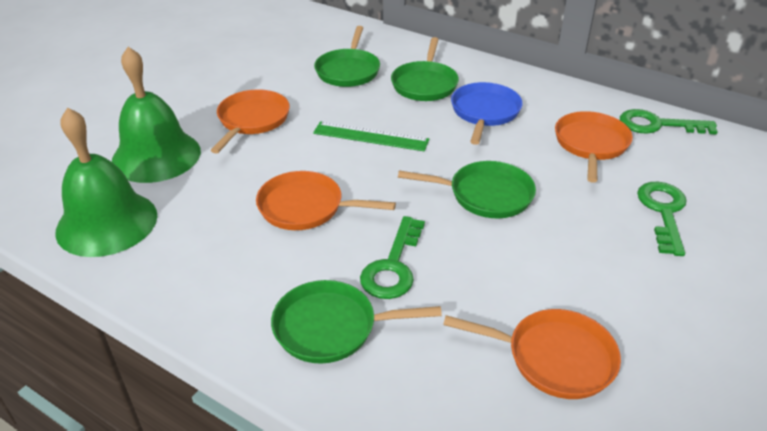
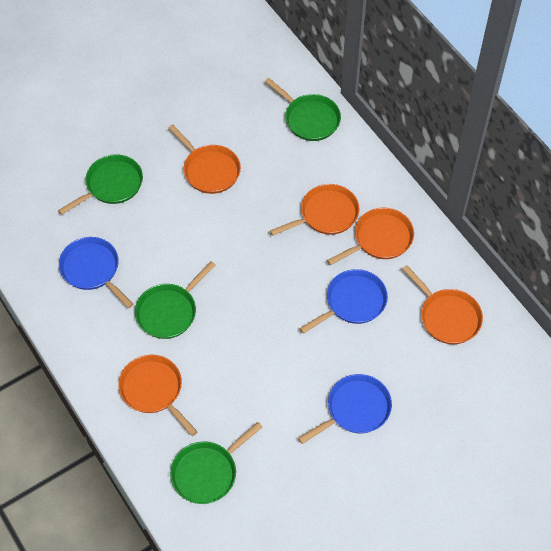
blue pan: 1 -> 3
green bell: 2 -> 0
green key: 3 -> 0
green ruler: 1 -> 0
orange pan: 4 -> 5

